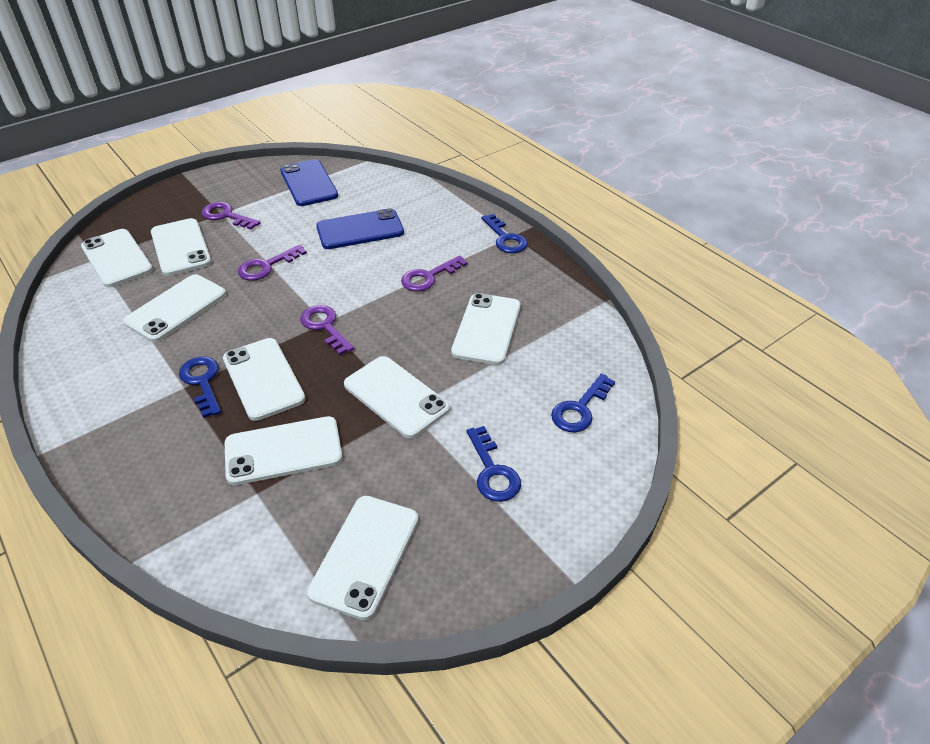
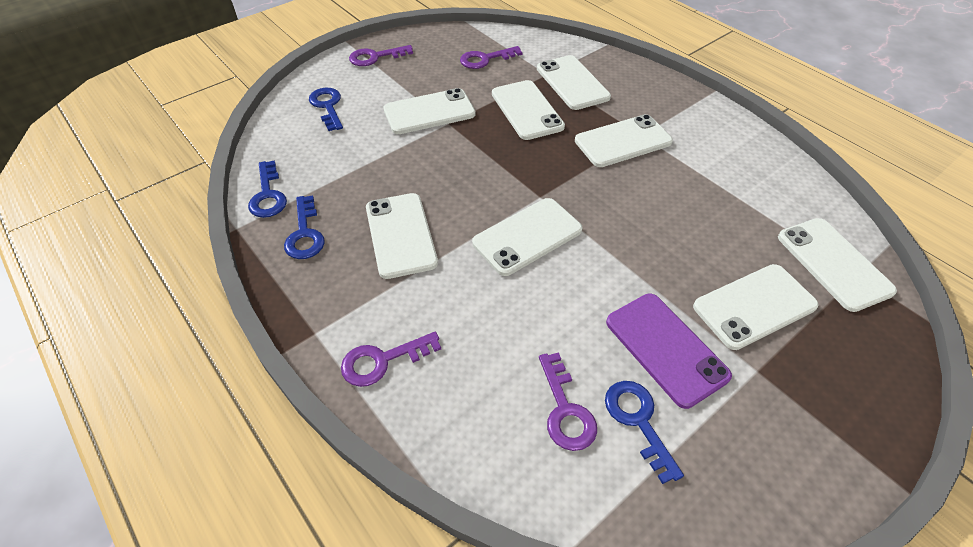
blue phone: 2 -> 0
purple phone: 0 -> 1

